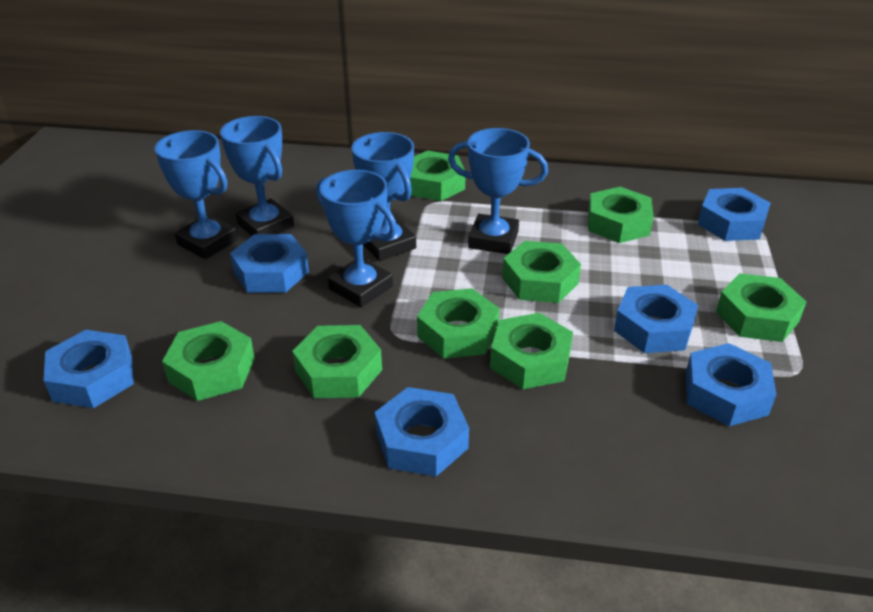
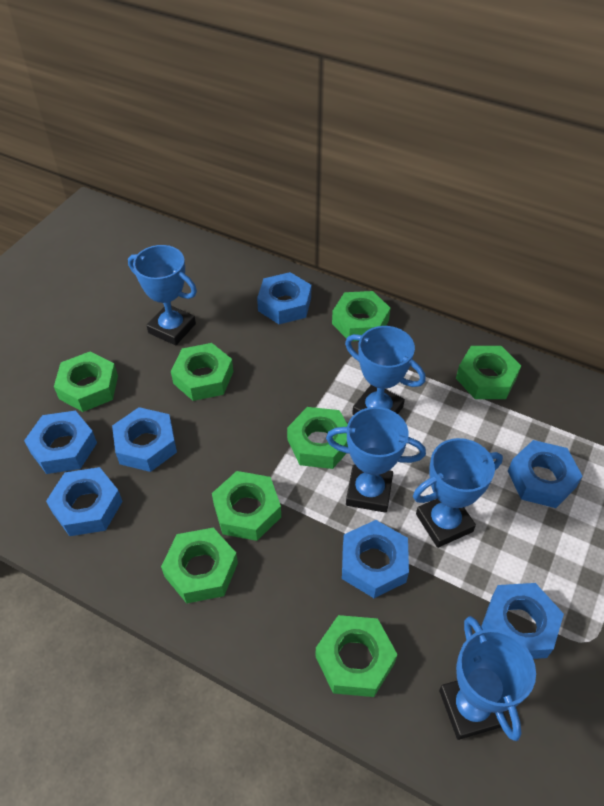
blue nut: 6 -> 7

